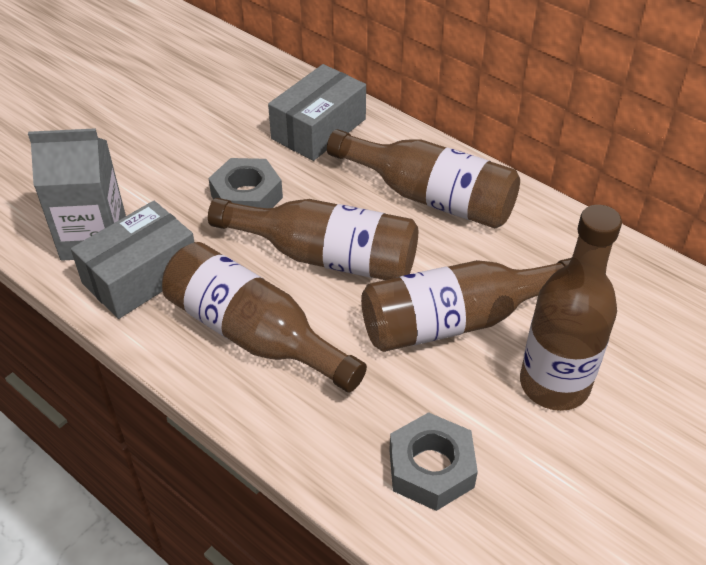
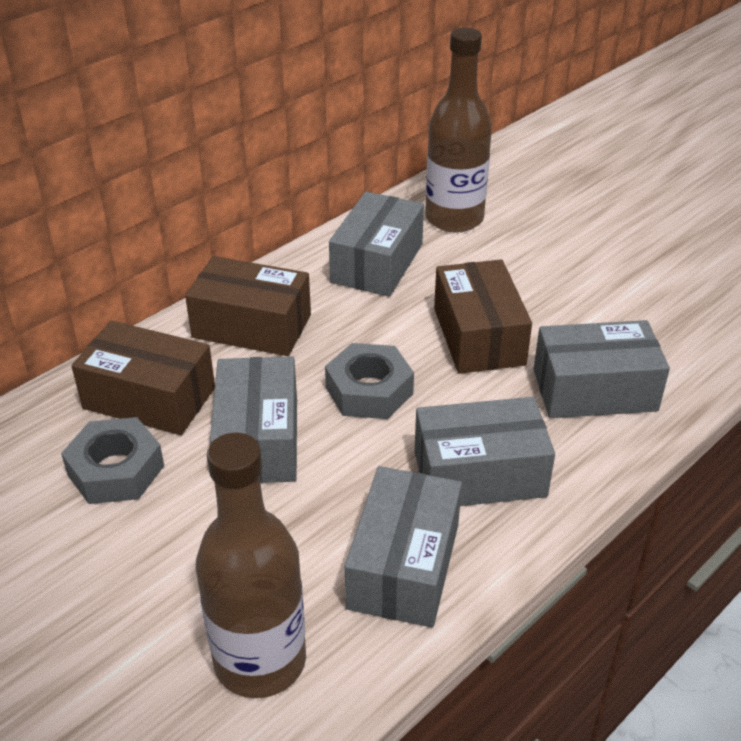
brown bottle: 5 -> 2
brown box: 0 -> 3
grey box: 2 -> 5
grey carton: 1 -> 0

